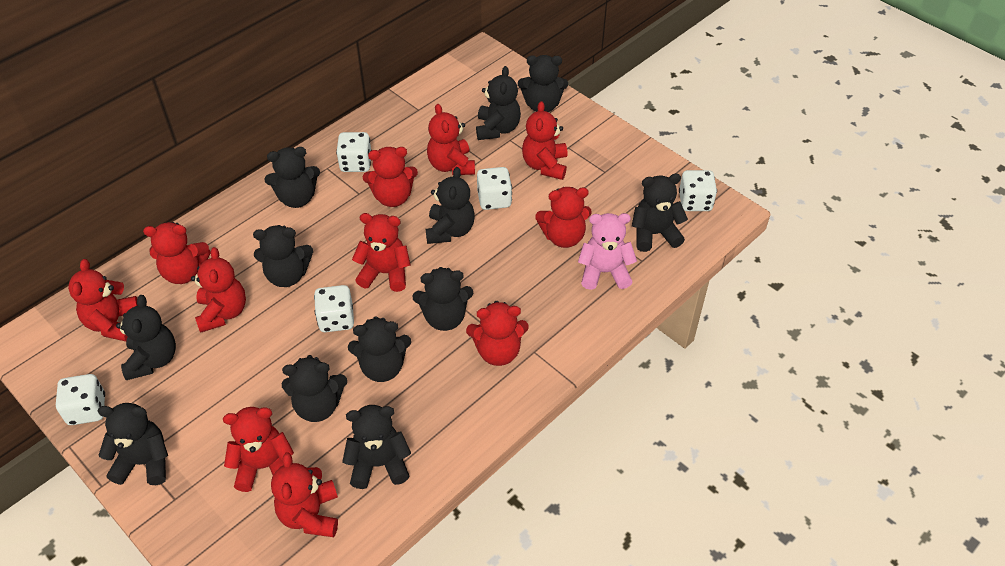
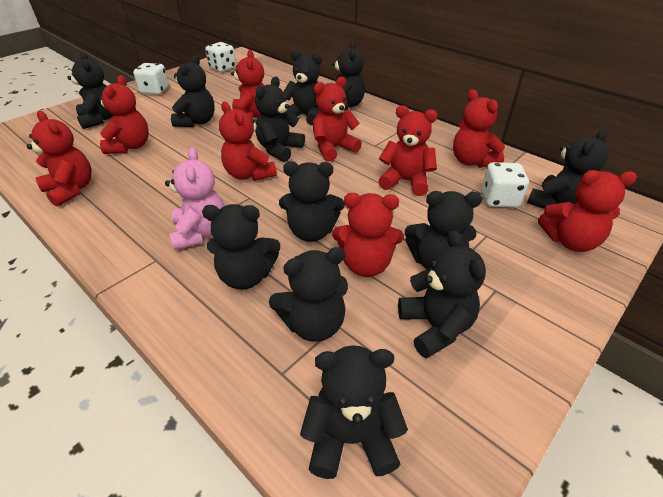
red teddy bear: 11 -> 9
white dice: 5 -> 3

